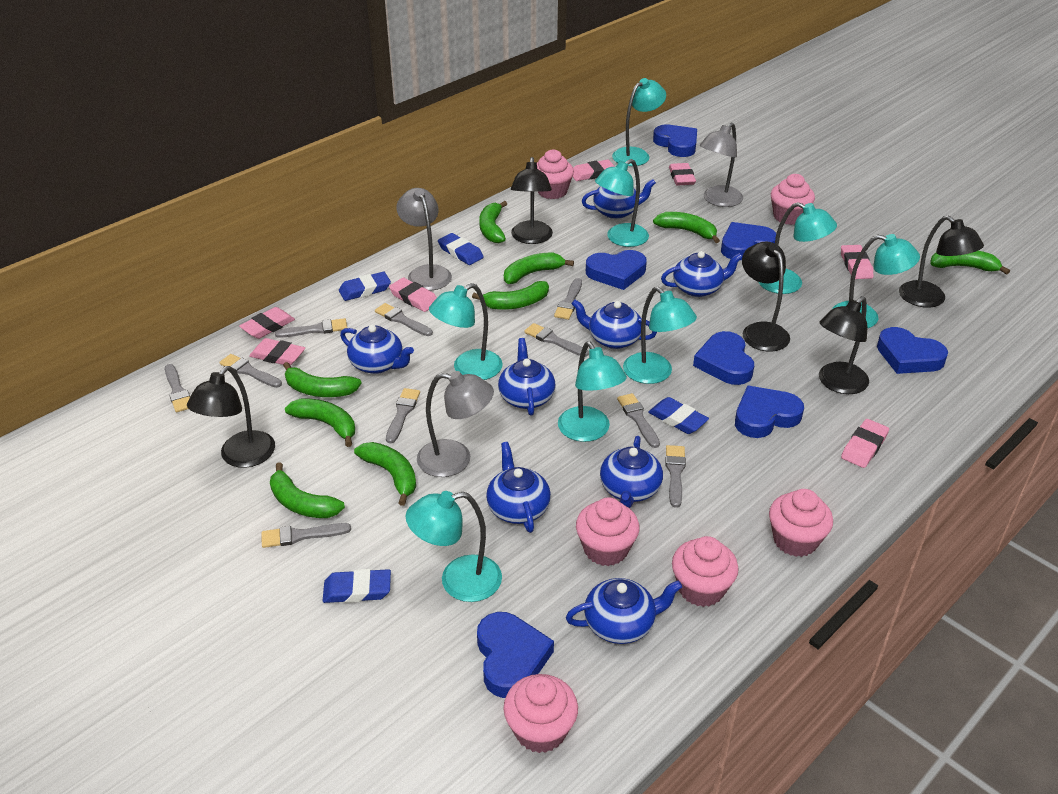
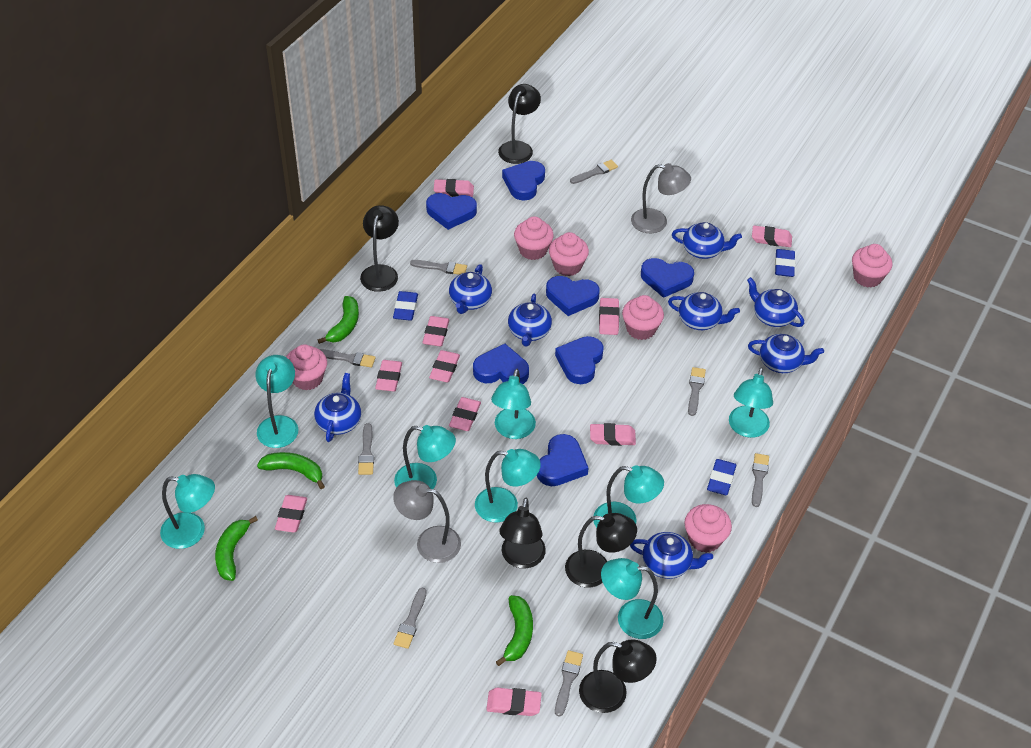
blue eraser: 4 -> 3
green banana: 9 -> 4
grey brush: 10 -> 8
grey lamp: 3 -> 2
pink eraser: 7 -> 10

